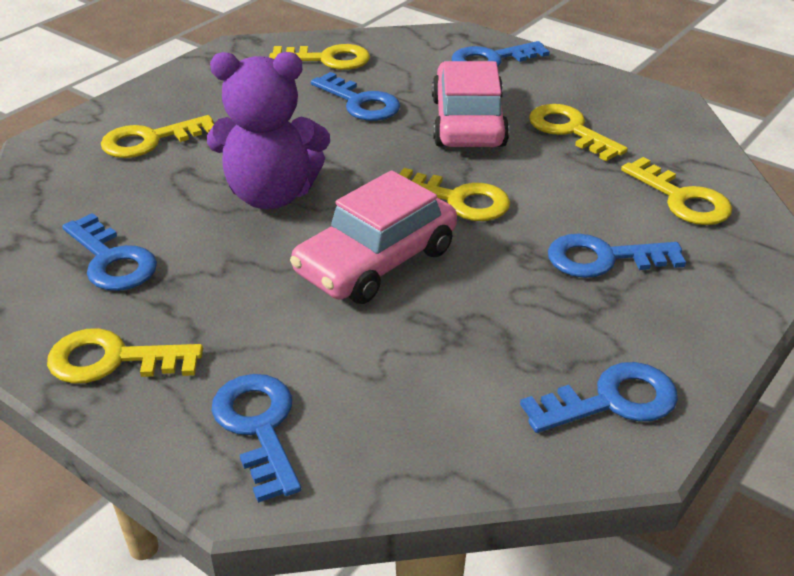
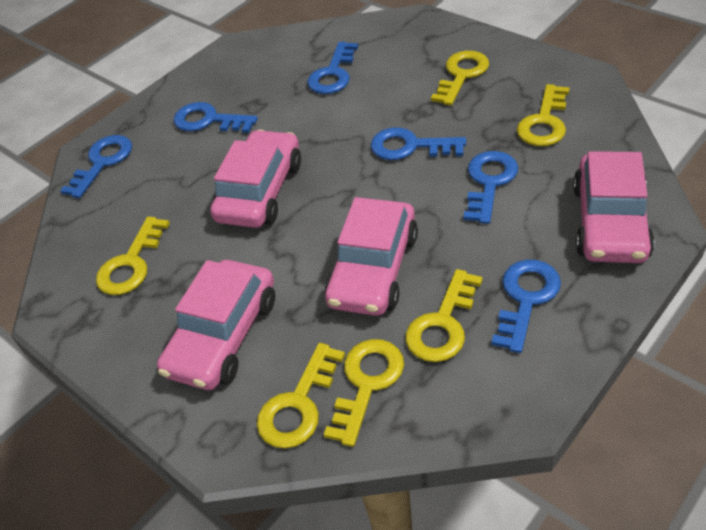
pink car: 2 -> 4
purple teddy bear: 1 -> 0

